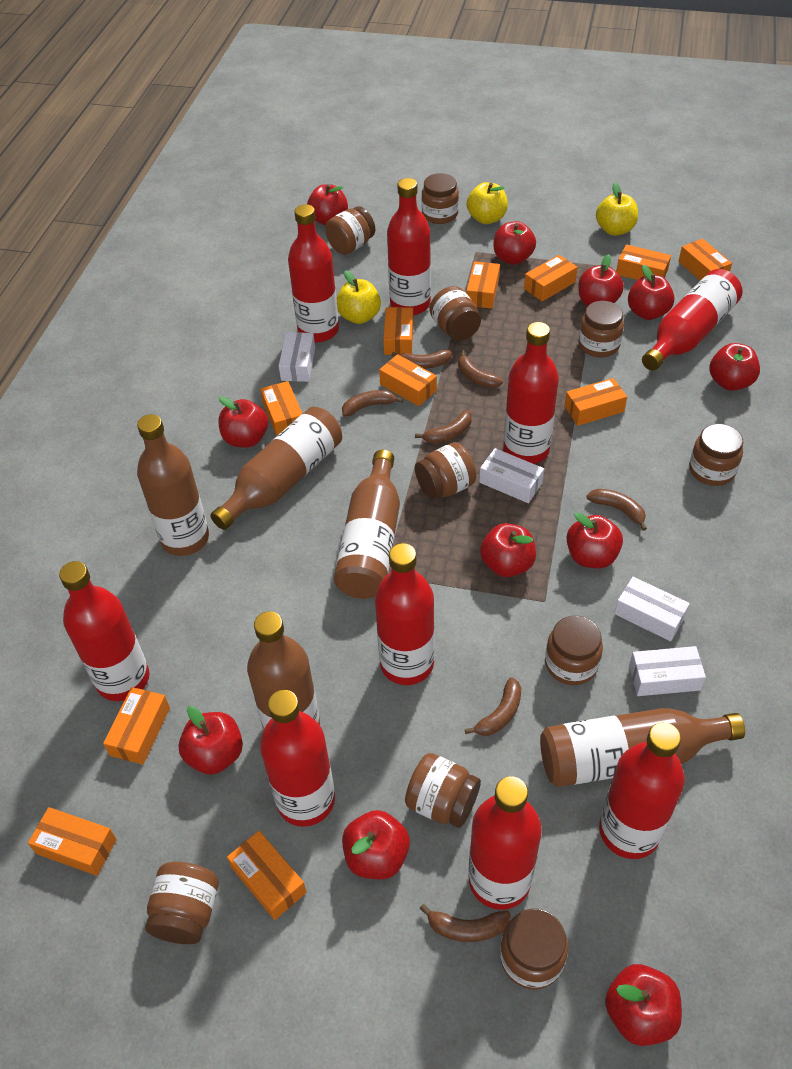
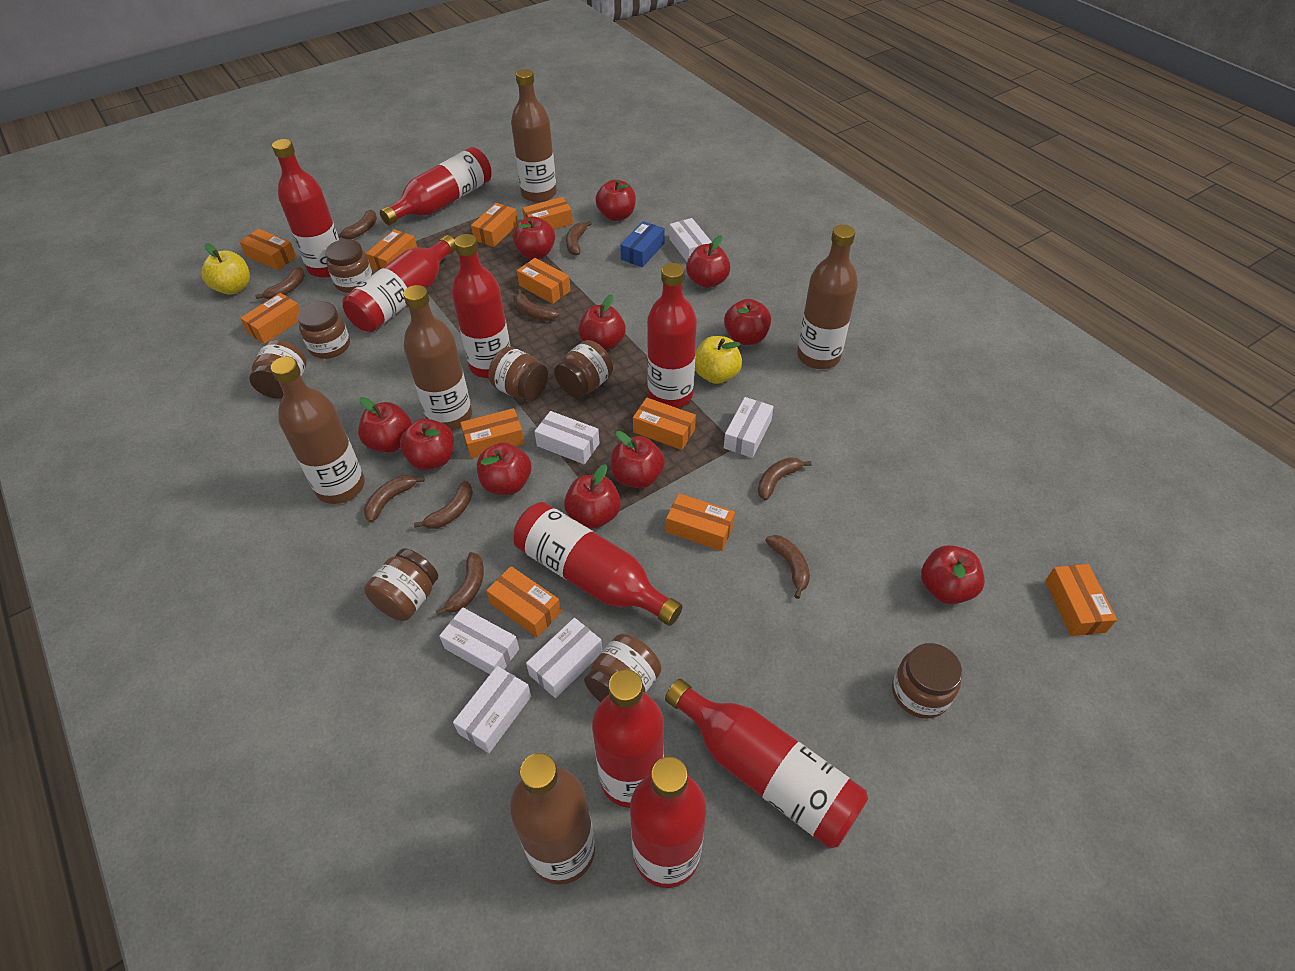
blue box: 0 -> 1
brown banana: 7 -> 9
brown jar: 10 -> 8
white box: 4 -> 6
yellow apple: 3 -> 2

